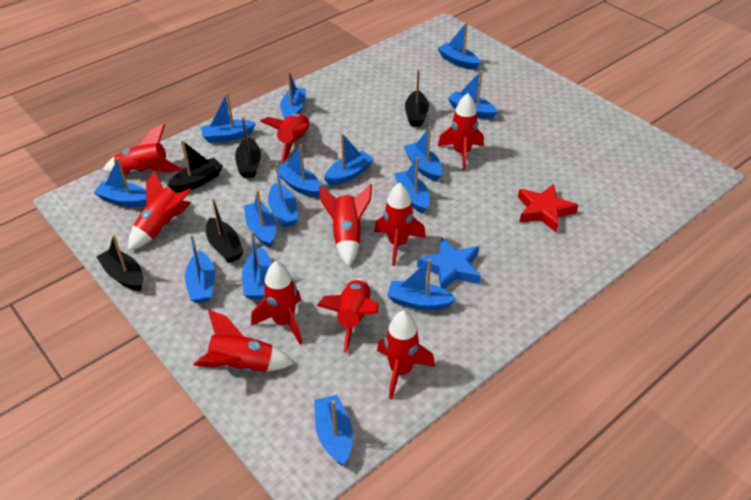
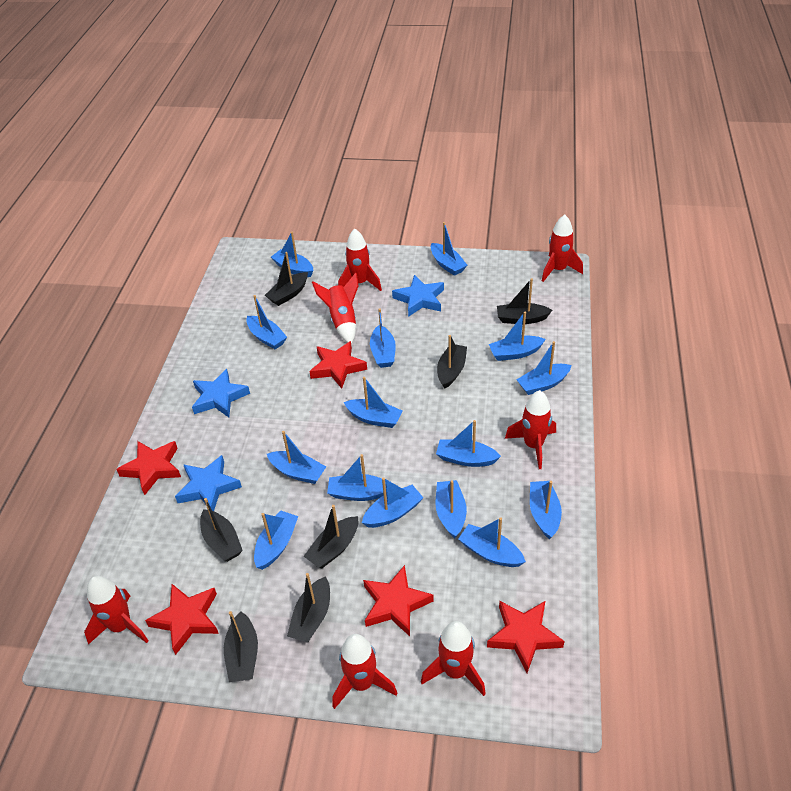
black boat: 5 -> 7
blue star: 1 -> 3
red rocket: 10 -> 7
red star: 1 -> 5

